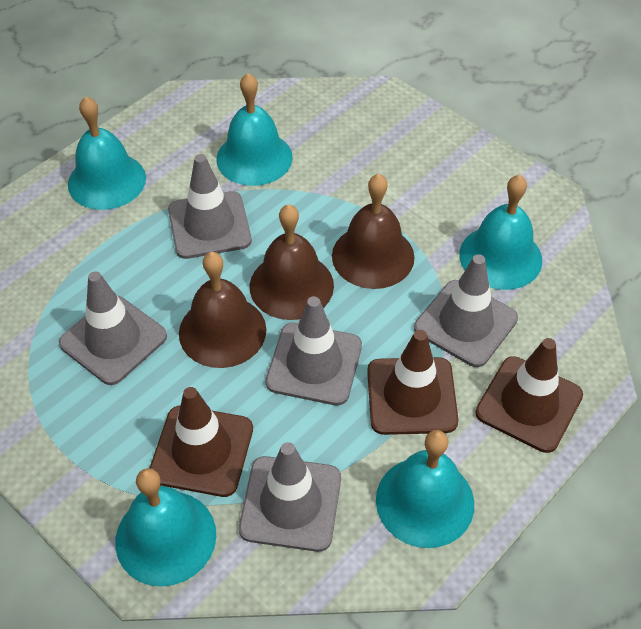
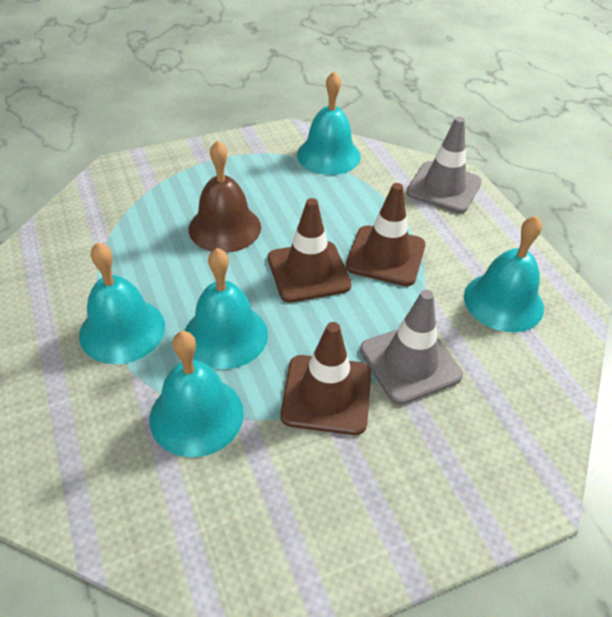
brown bell: 3 -> 1
grey traffic cone: 5 -> 2

